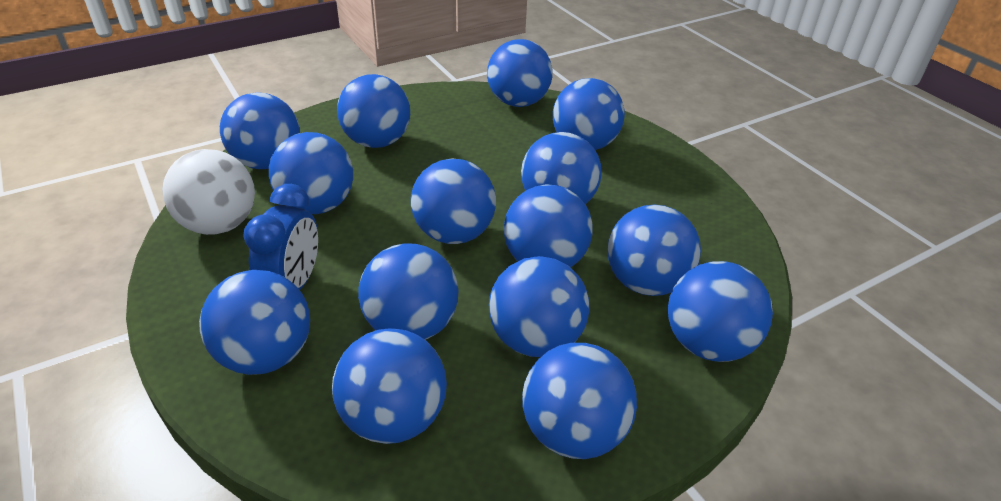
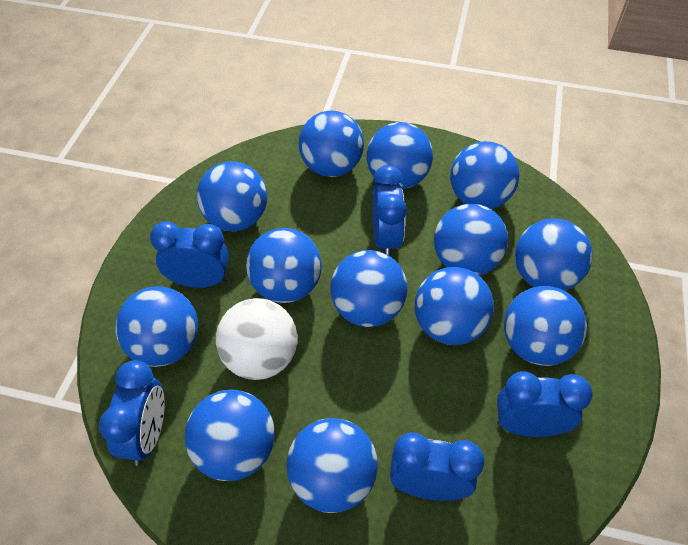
blue ball: 15 -> 13
blue clock: 1 -> 5

